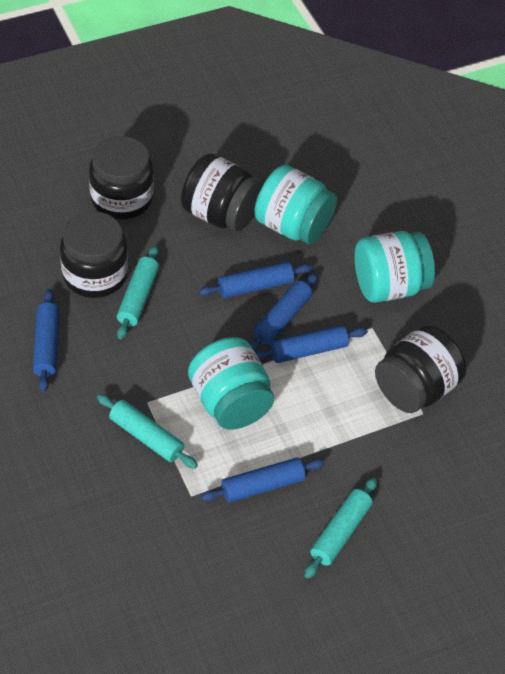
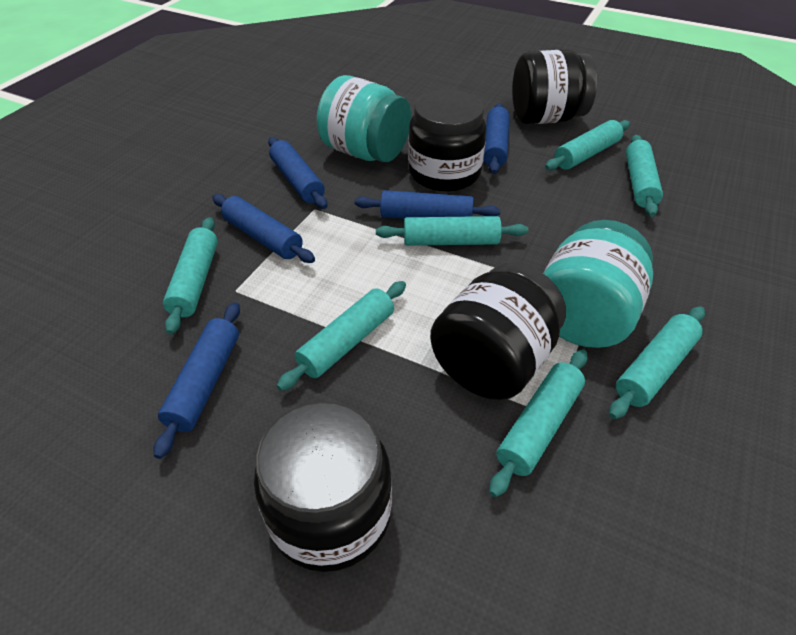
turquoise jar: 3 -> 2
turquoise rolling pin: 3 -> 7

